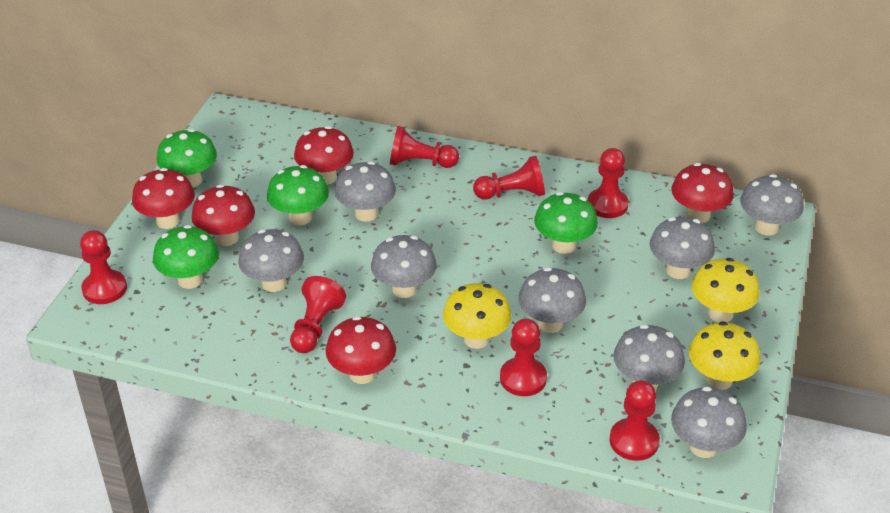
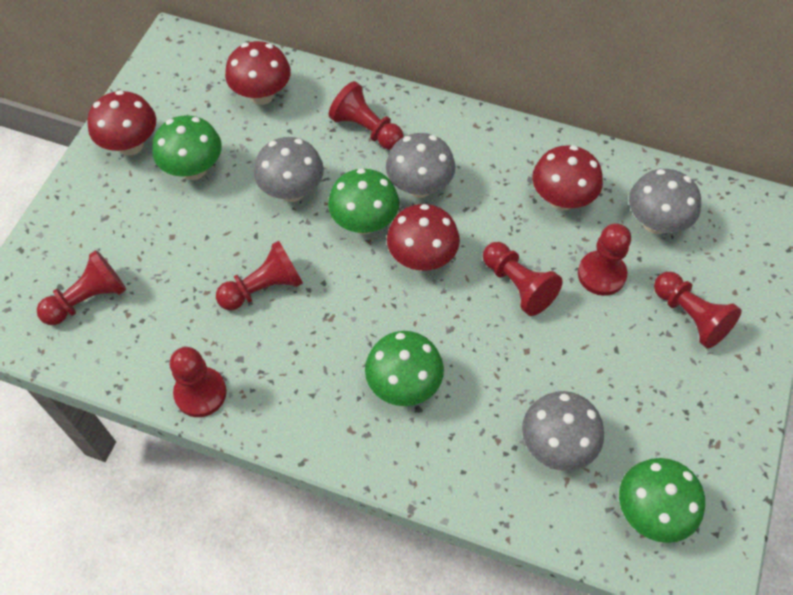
grey mushroom: 8 -> 4
red mushroom: 5 -> 4
yellow mushroom: 3 -> 0

